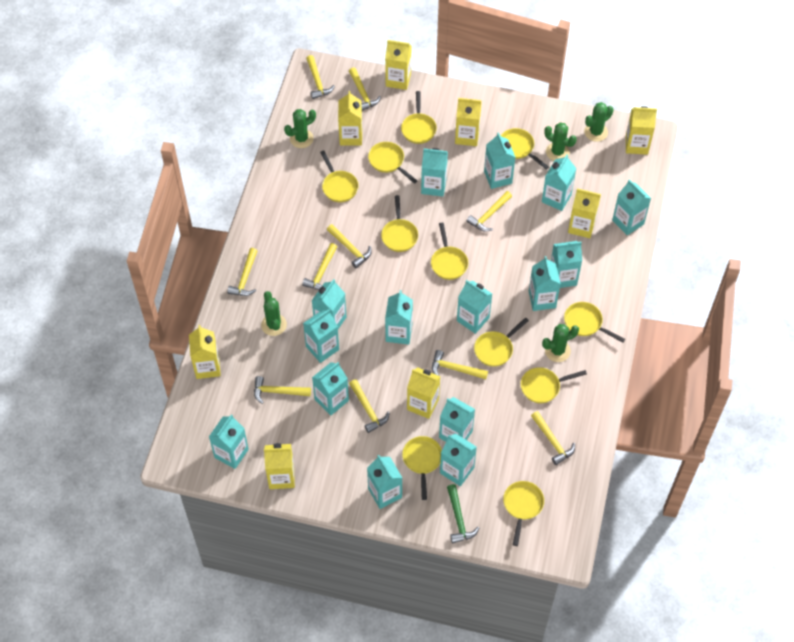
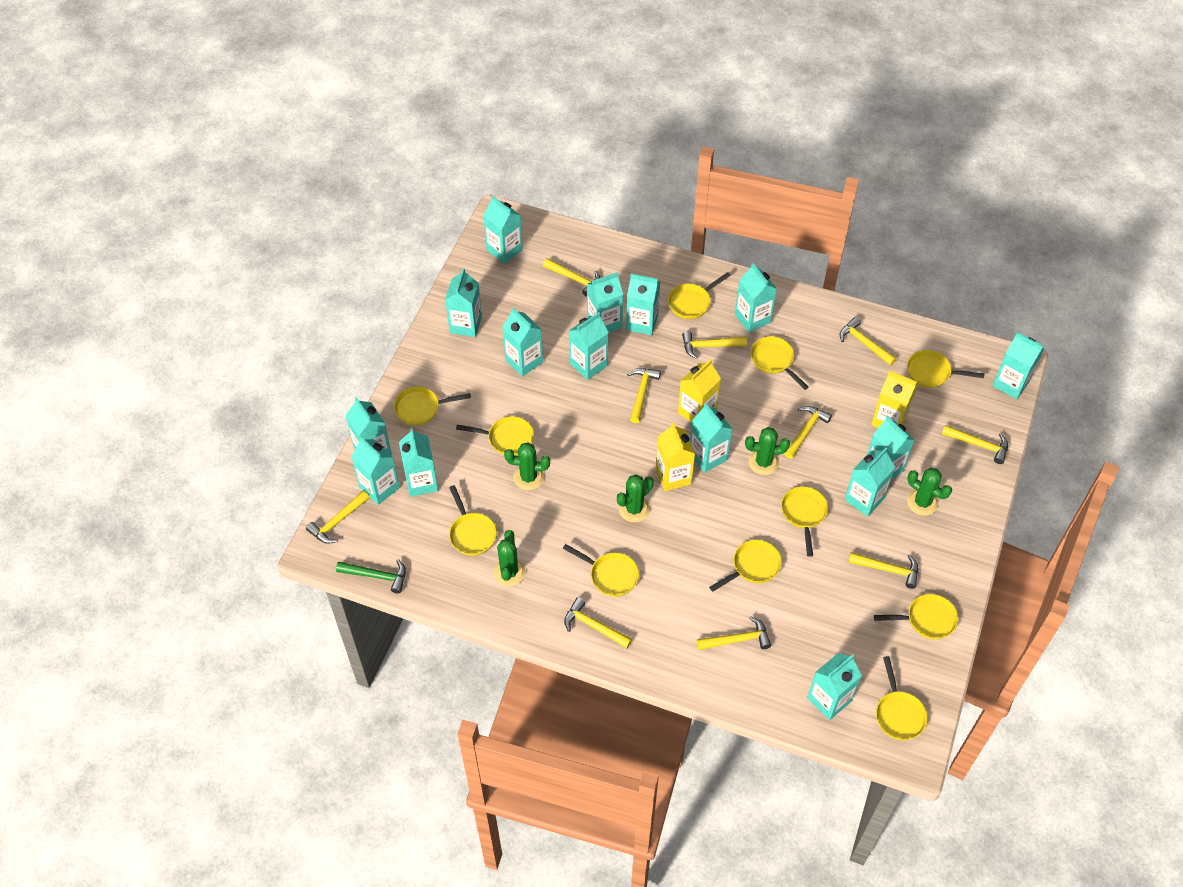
yellow carton: 8 -> 3

